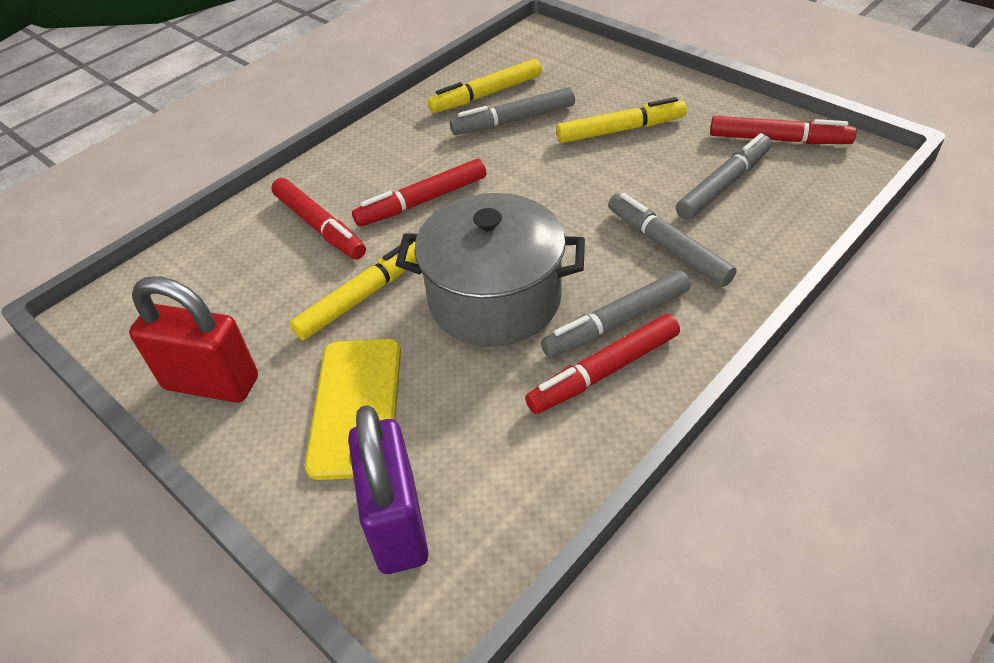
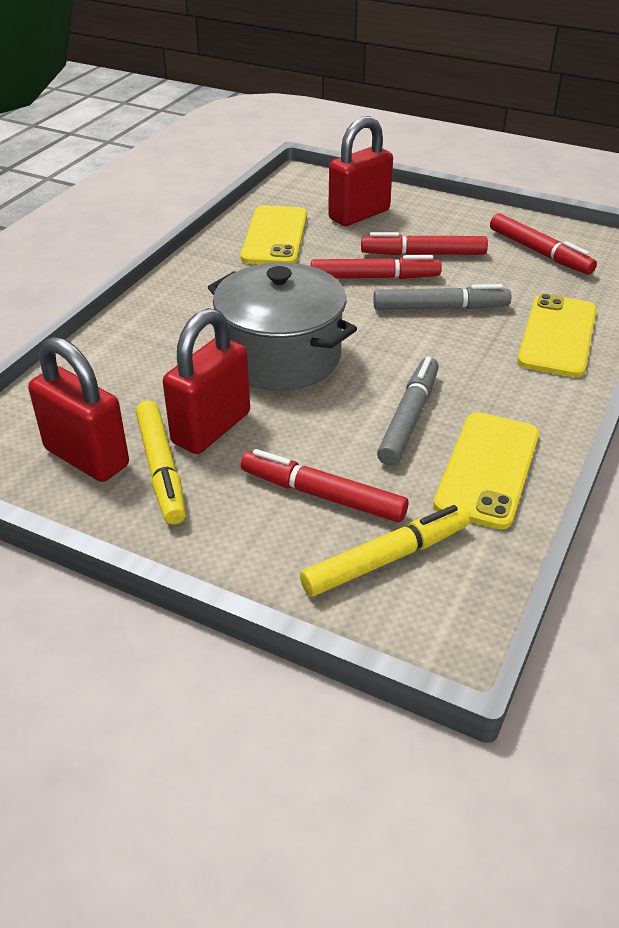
grey marker: 4 -> 2
purple padlock: 1 -> 0
red padlock: 1 -> 3
yellow marker: 3 -> 2
yellow phone: 1 -> 3

